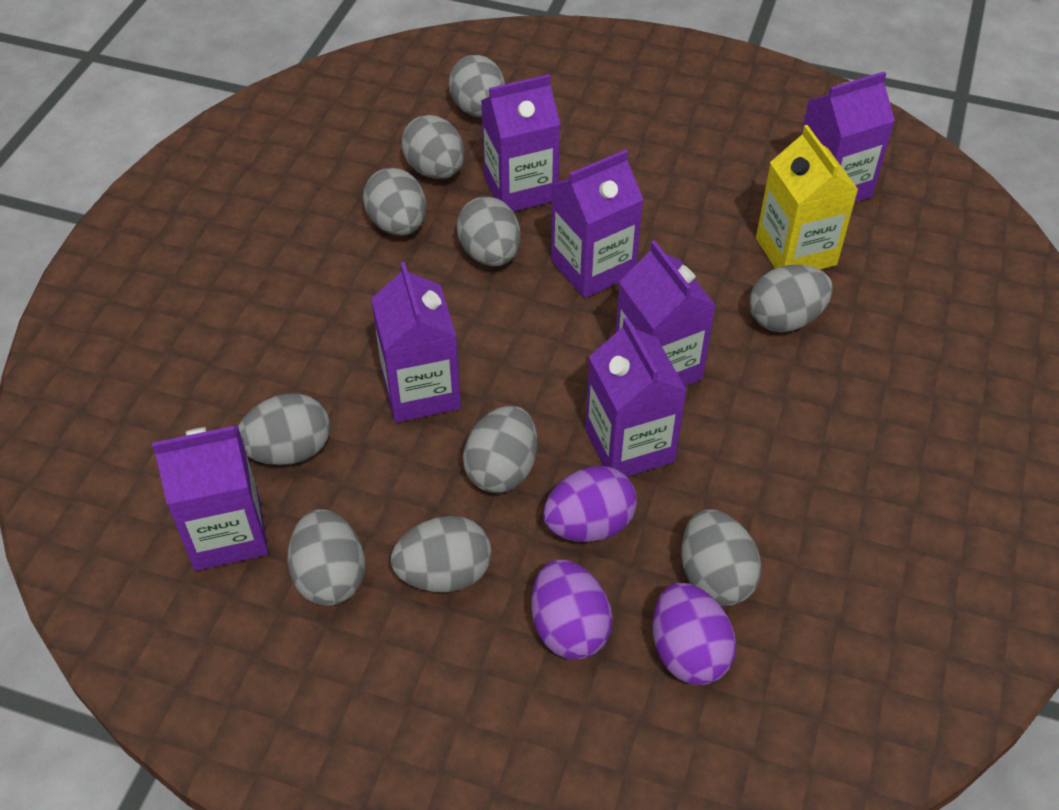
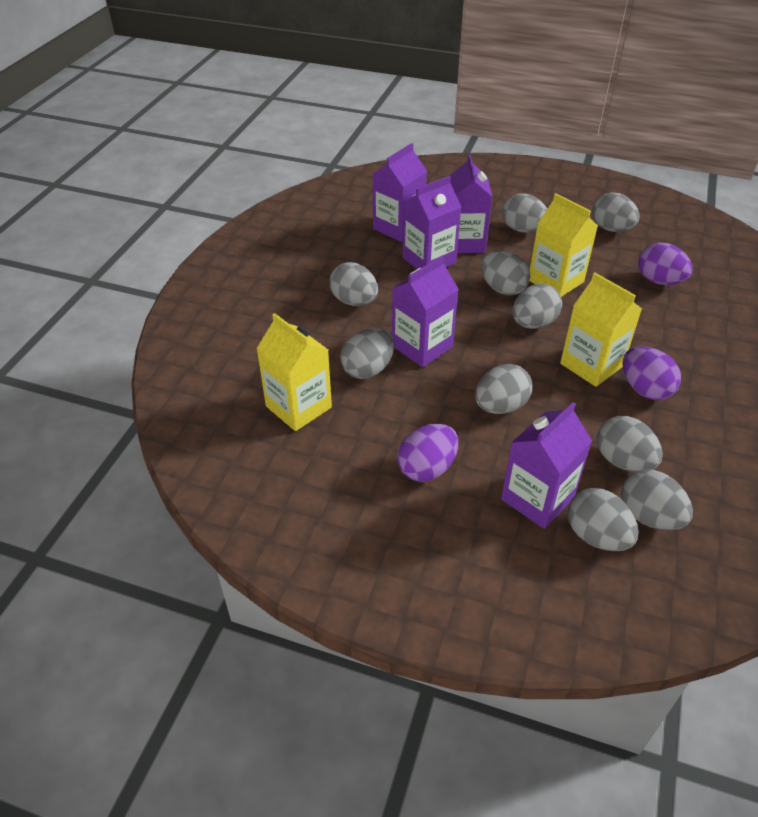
purple carton: 7 -> 5
yellow carton: 1 -> 3

